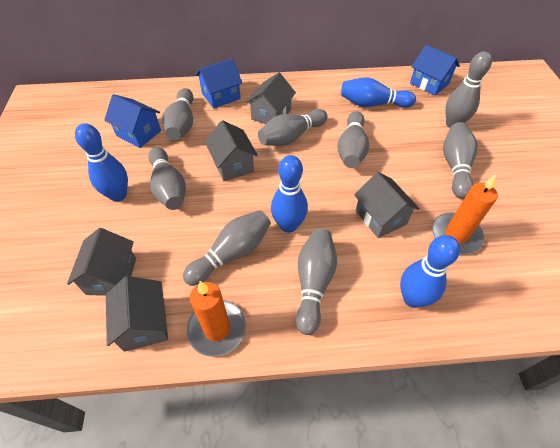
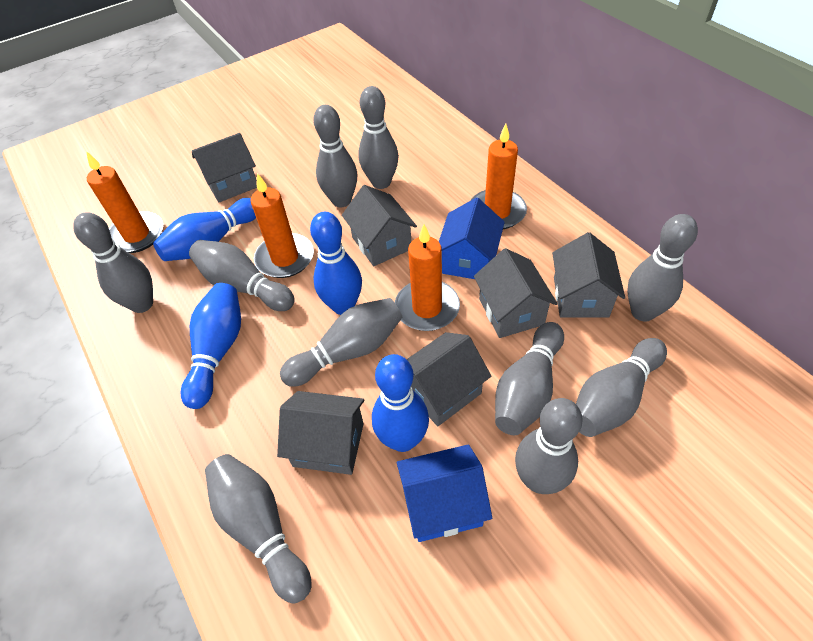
blue house: 3 -> 2
grey bowling pin: 8 -> 10
grey house: 5 -> 6
orange candle: 2 -> 4

